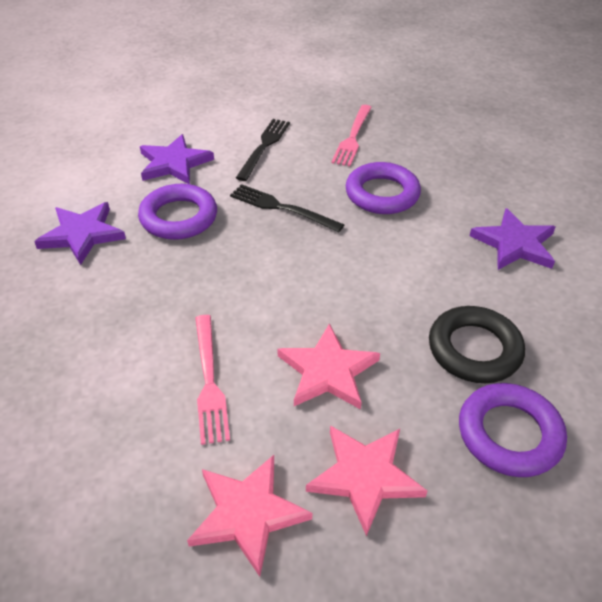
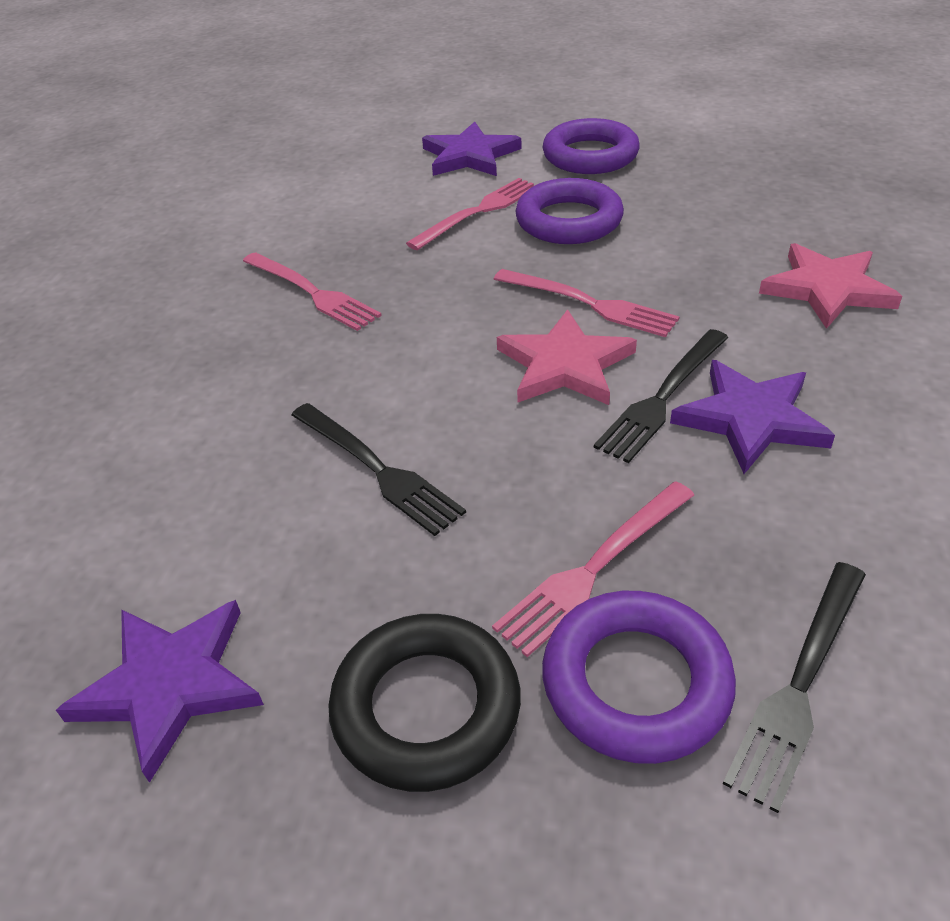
black fork: 2 -> 3
pink fork: 2 -> 4
pink star: 3 -> 2

